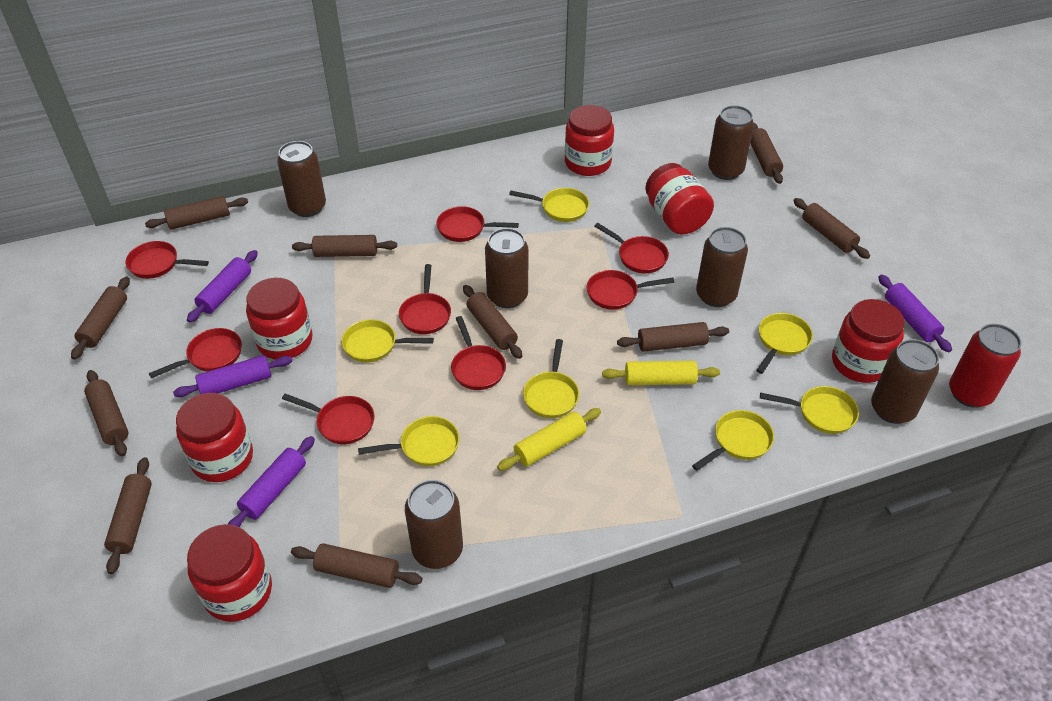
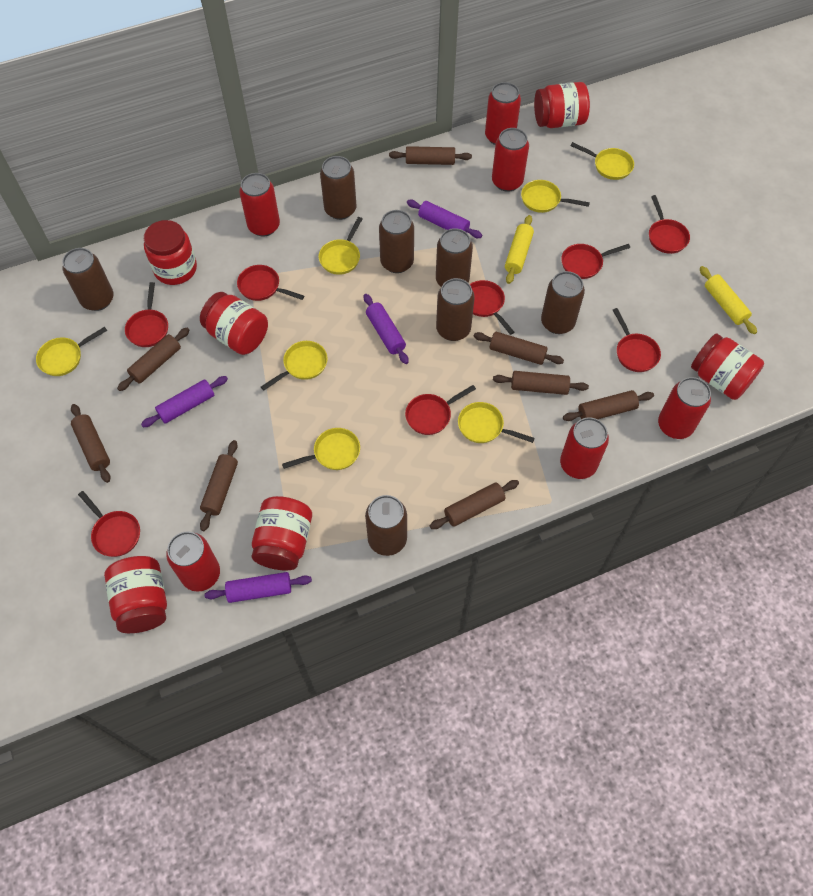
brown can: 6 -> 7
brown rolling pin: 10 -> 8
red can: 1 -> 6

